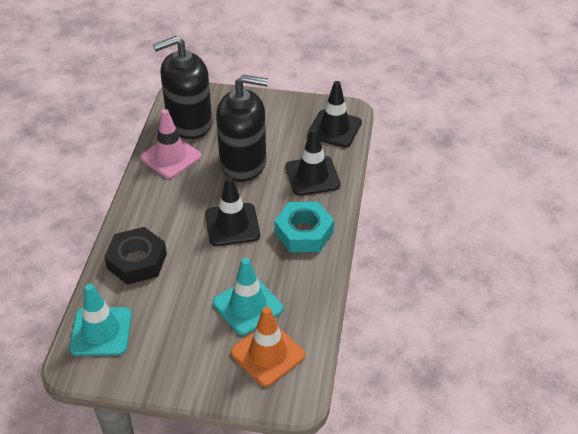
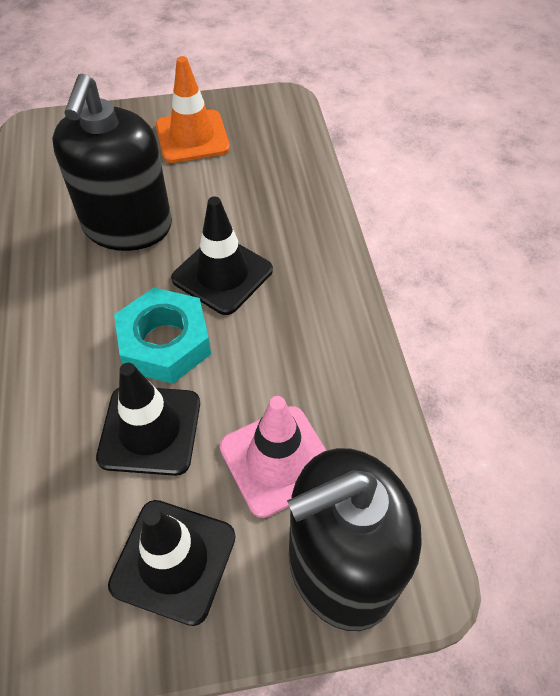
black nut: 1 -> 0
turquoise traffic cone: 2 -> 0

